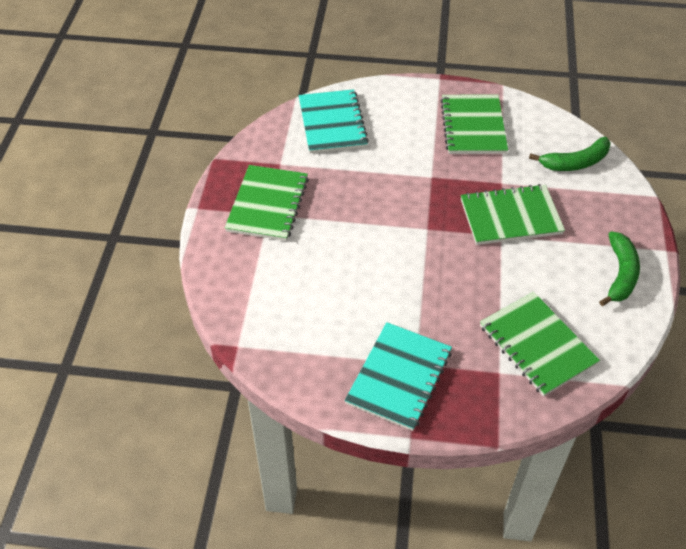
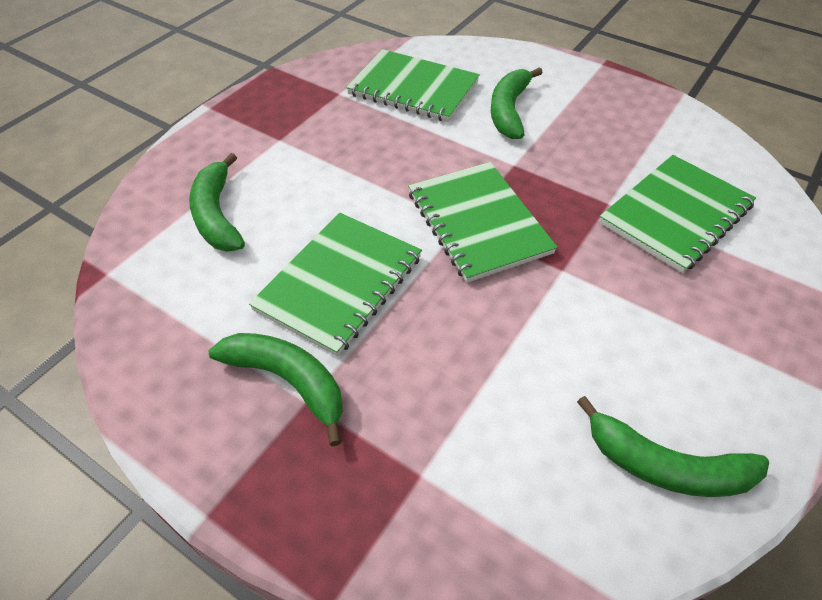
green banana: 2 -> 4
turquoise notebook: 2 -> 0

